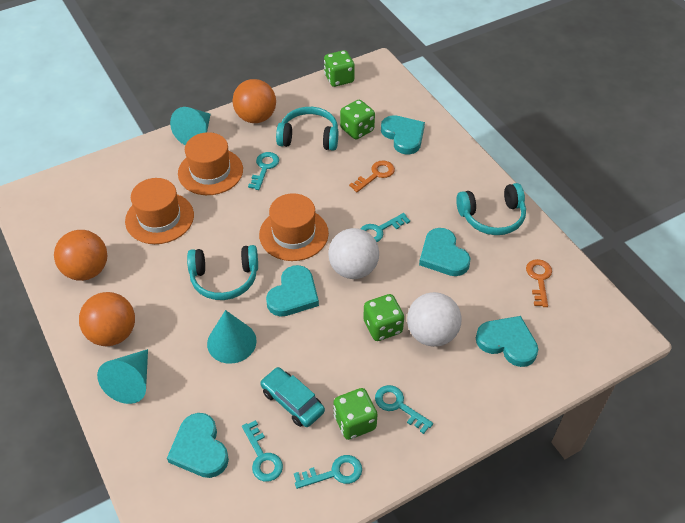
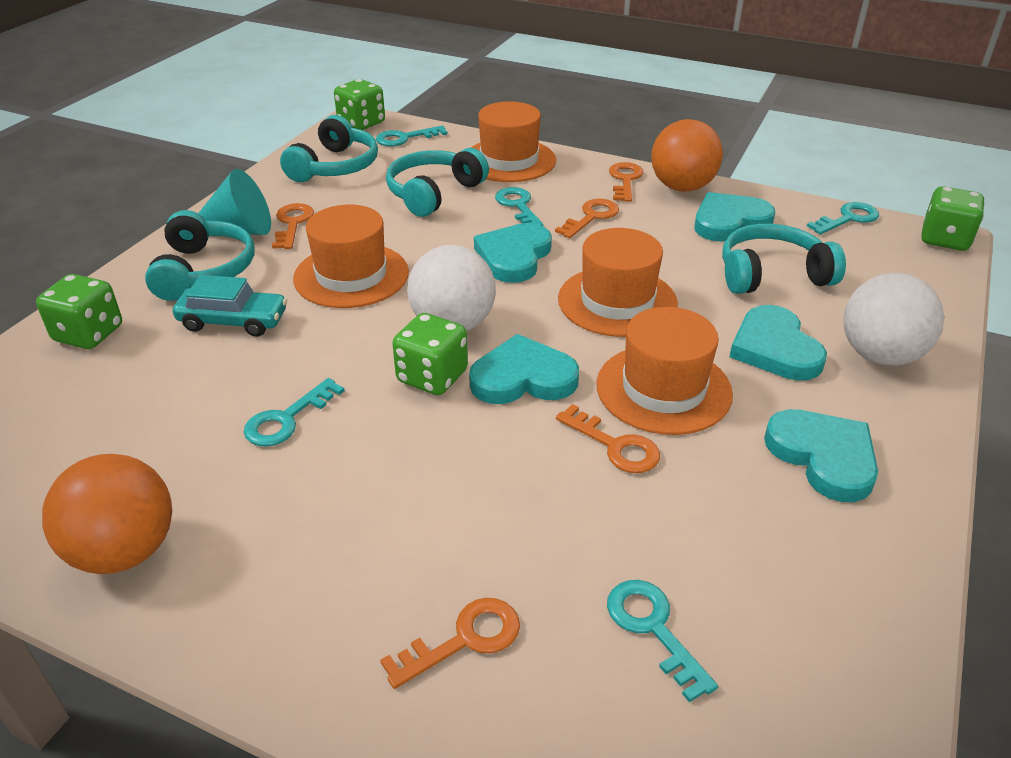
orange ball: 3 -> 2
orange hat: 3 -> 4
orange key: 2 -> 5
turquoise cone: 3 -> 1
turquoise headphones: 3 -> 4

